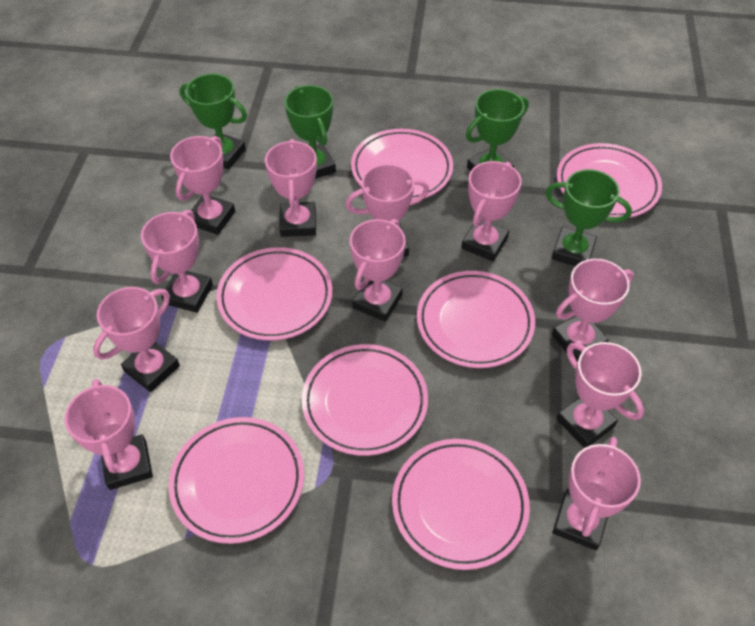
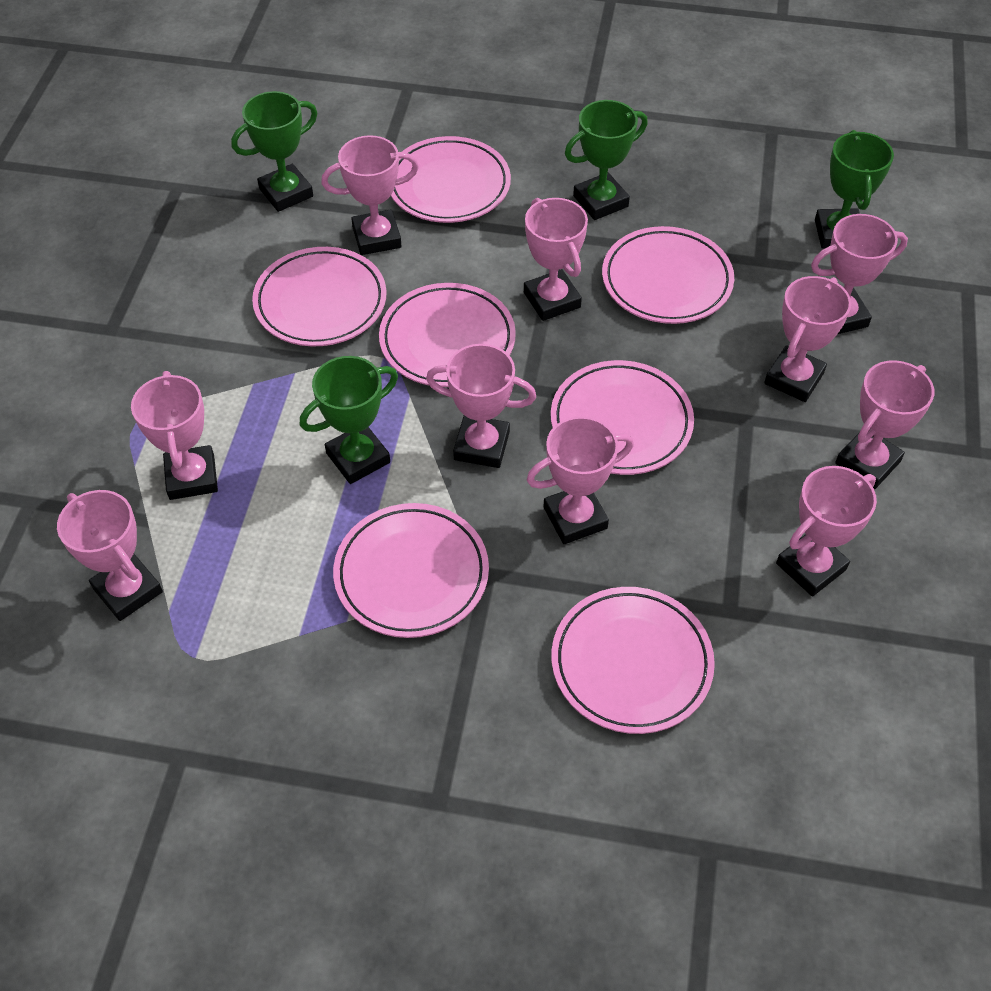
pink trophy: 11 -> 10

